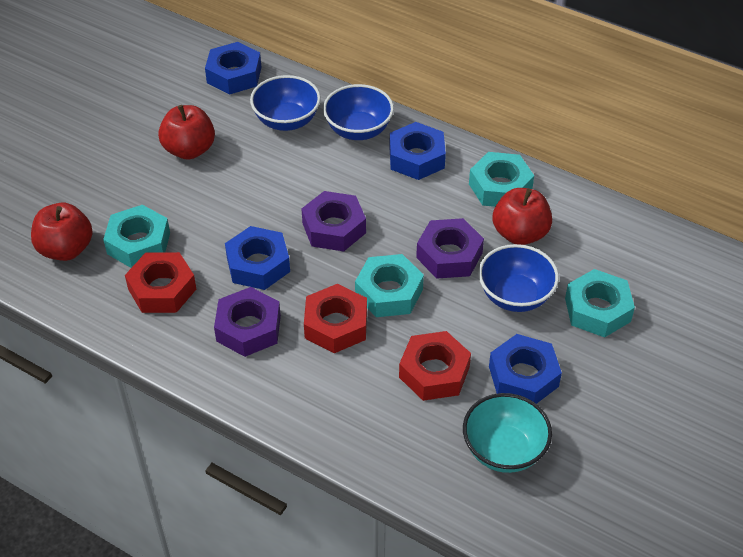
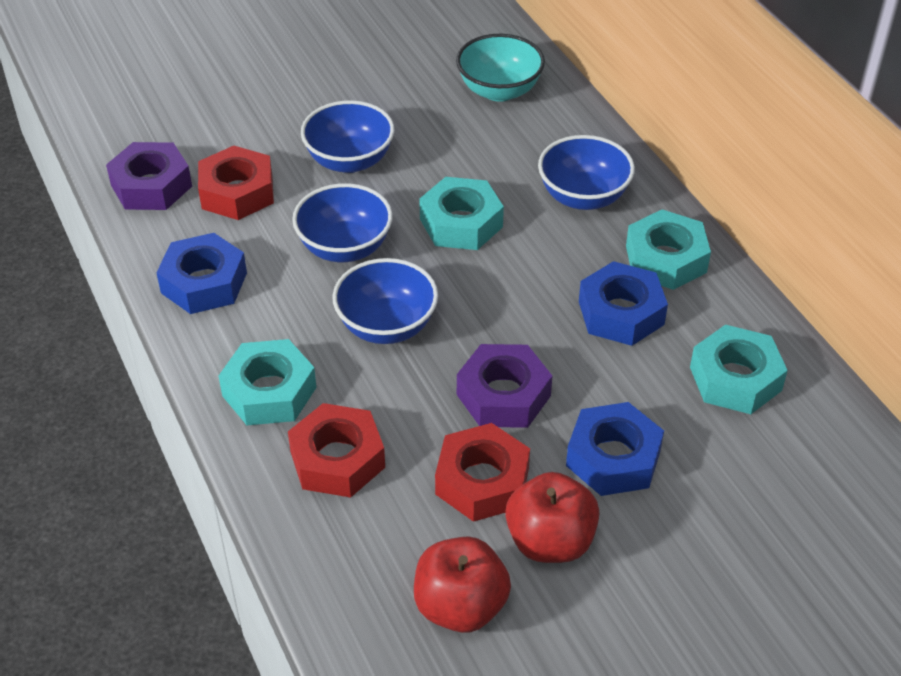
blue bowl: 3 -> 4
blue nut: 4 -> 3
purple nut: 3 -> 2
red apple: 3 -> 2

